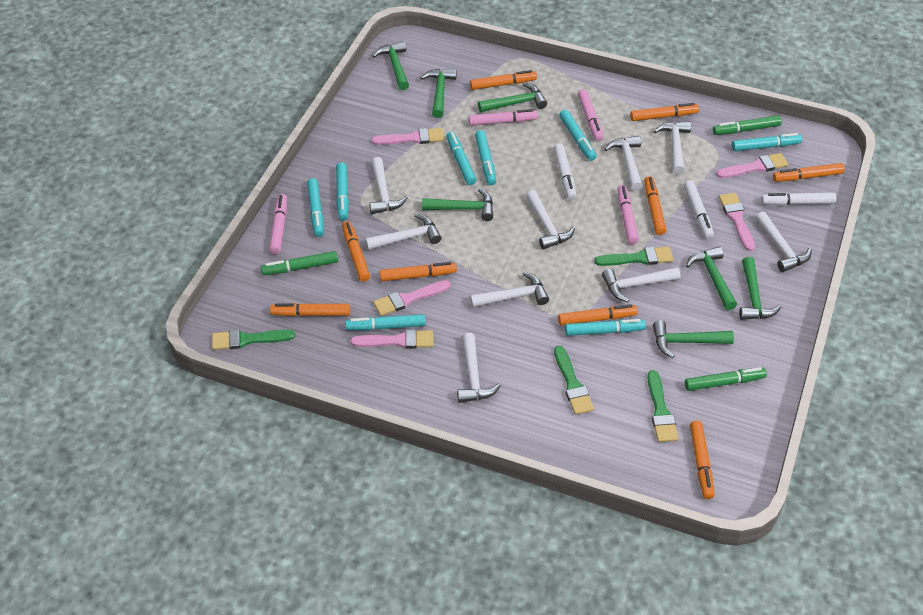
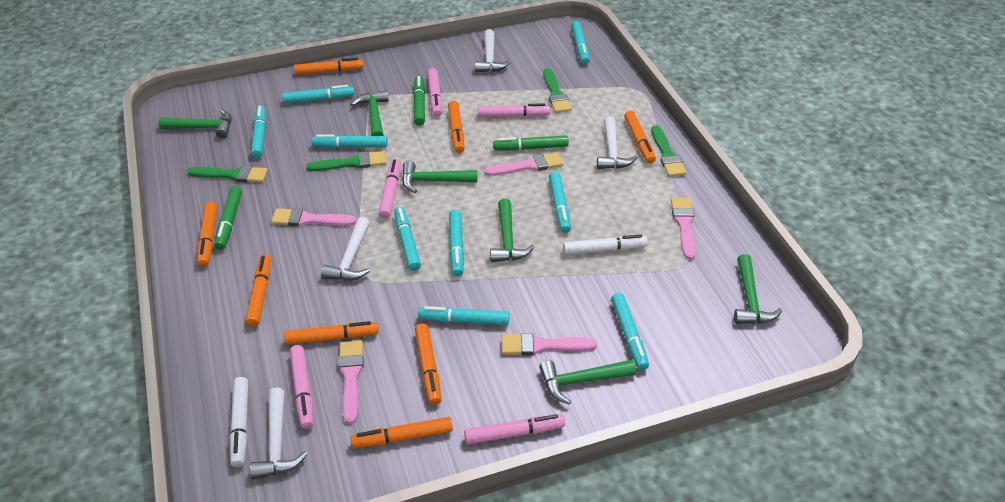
green hammer: 7 -> 6
orange marker: 9 -> 8
pink marker: 4 -> 5
turquoise marker: 8 -> 9
white hammer: 9 -> 4
white marker: 3 -> 2

